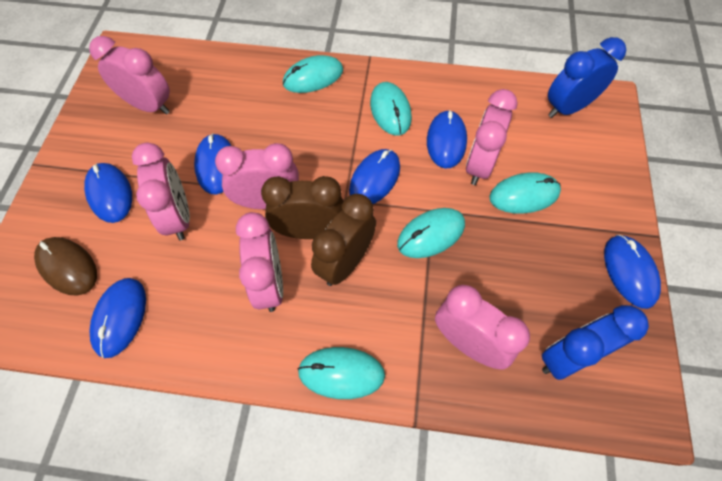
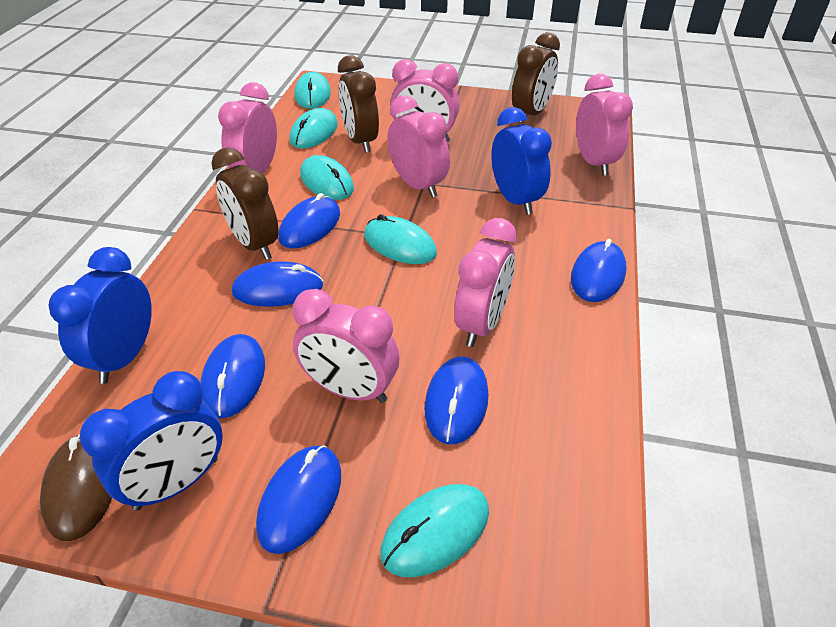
blue clock: 2 -> 3
brown clock: 2 -> 3

